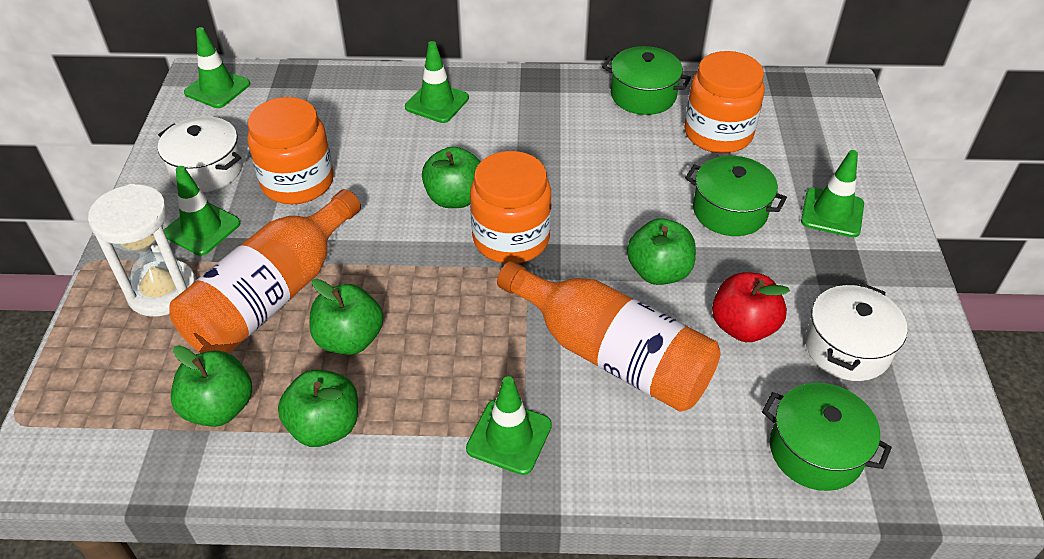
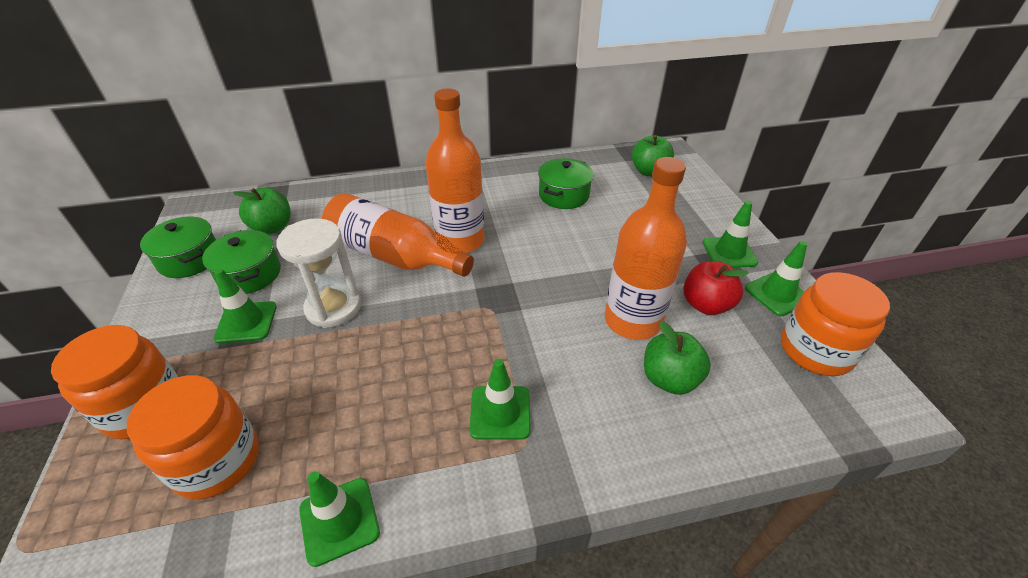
green apple: 5 -> 3
orange bottle: 2 -> 3
white pot: 2 -> 0

